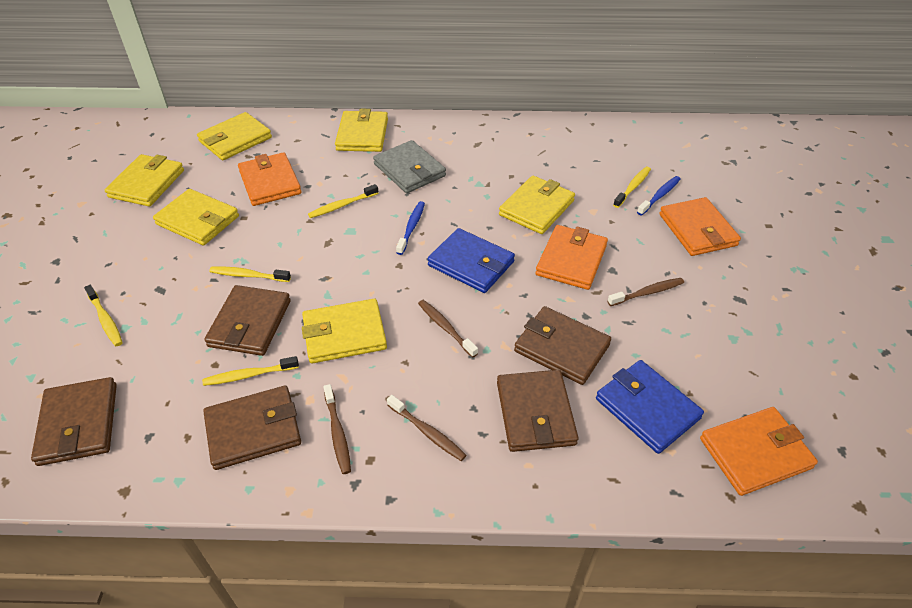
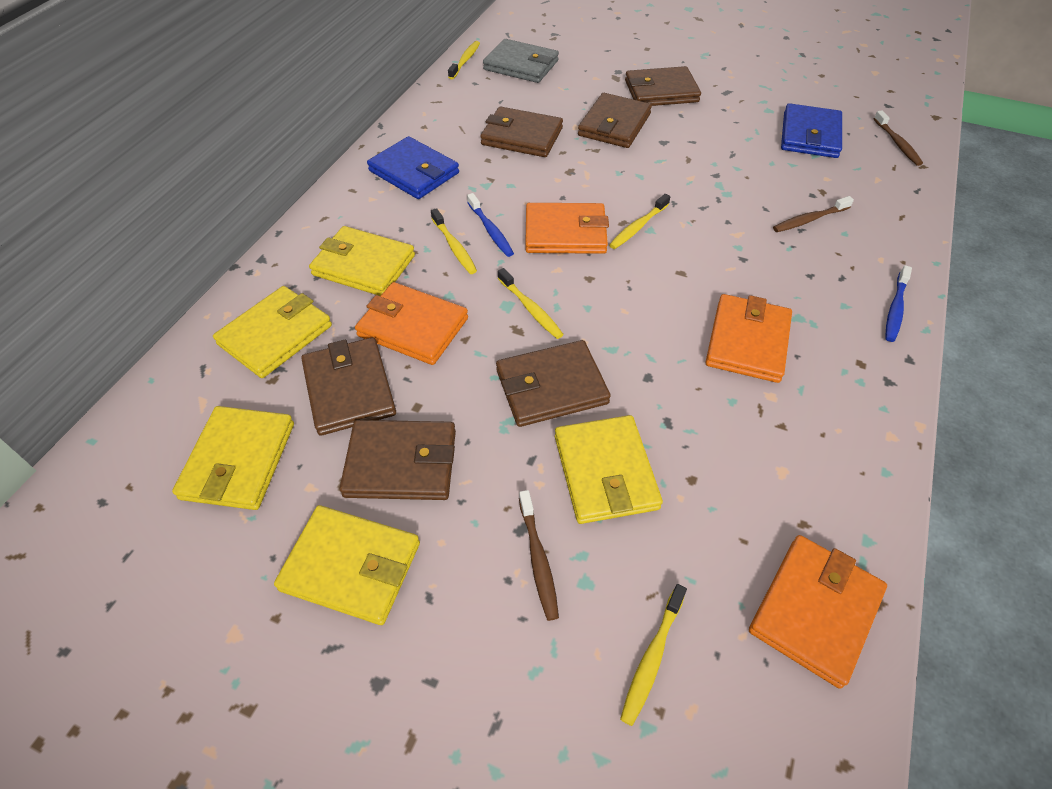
brown toothbrush: 4 -> 3
brown wallet: 5 -> 6
yellow wallet: 6 -> 5

